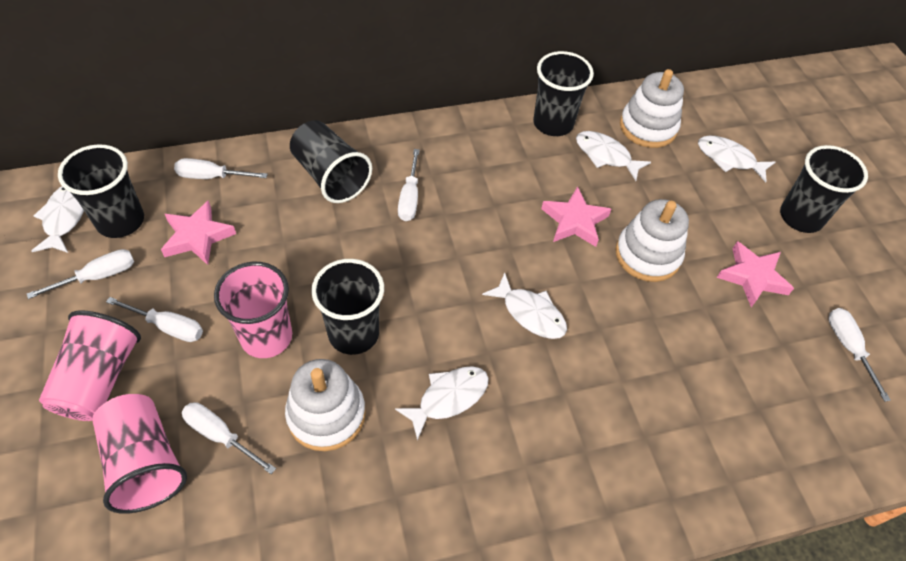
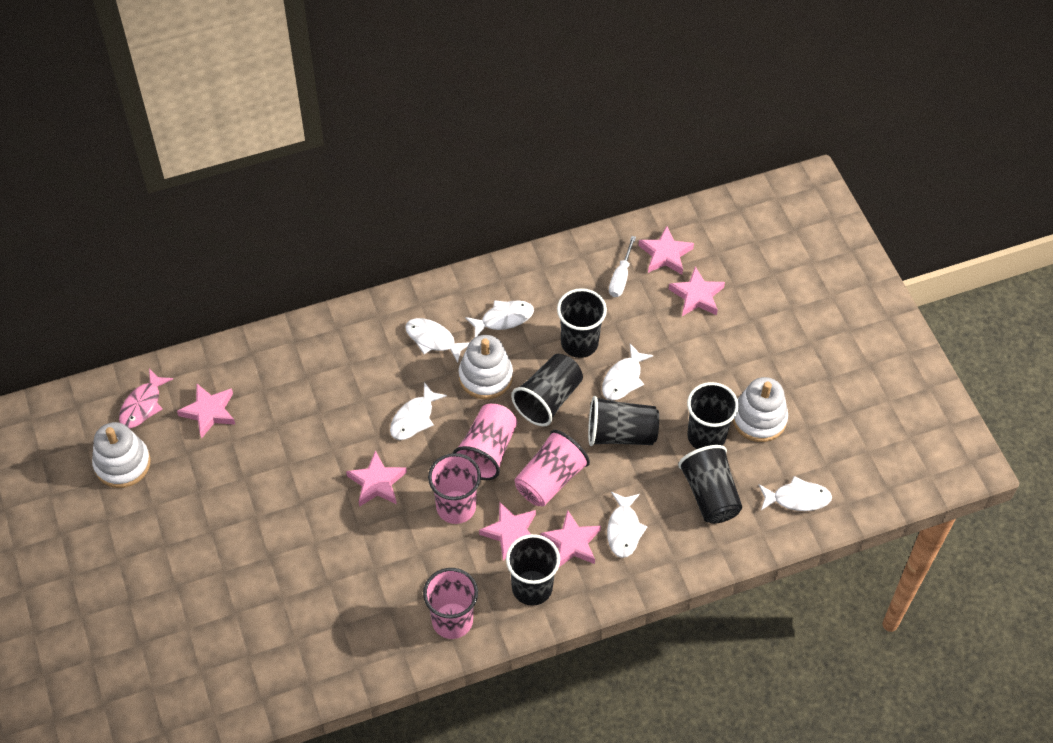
black cup: 5 -> 6
pink cup: 3 -> 4
pink fish: 0 -> 1
pink star: 3 -> 6
white fish: 5 -> 6
white screwdriver: 6 -> 1

